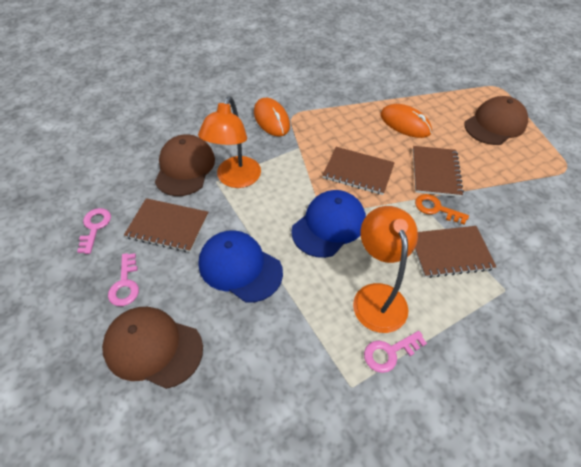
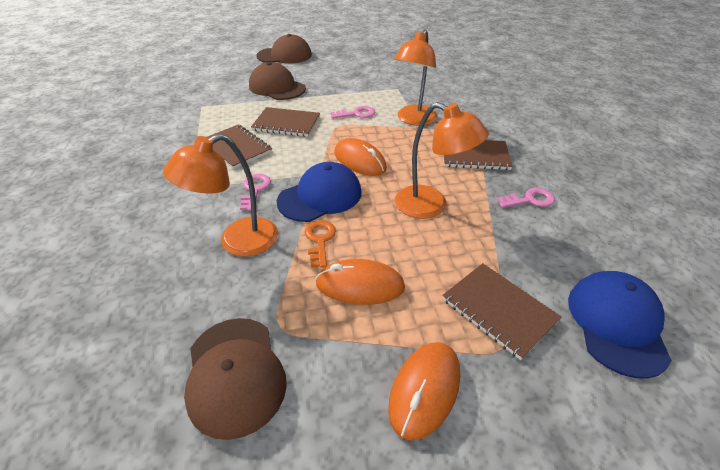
orange lamp: 2 -> 3
orange mouse: 2 -> 3

